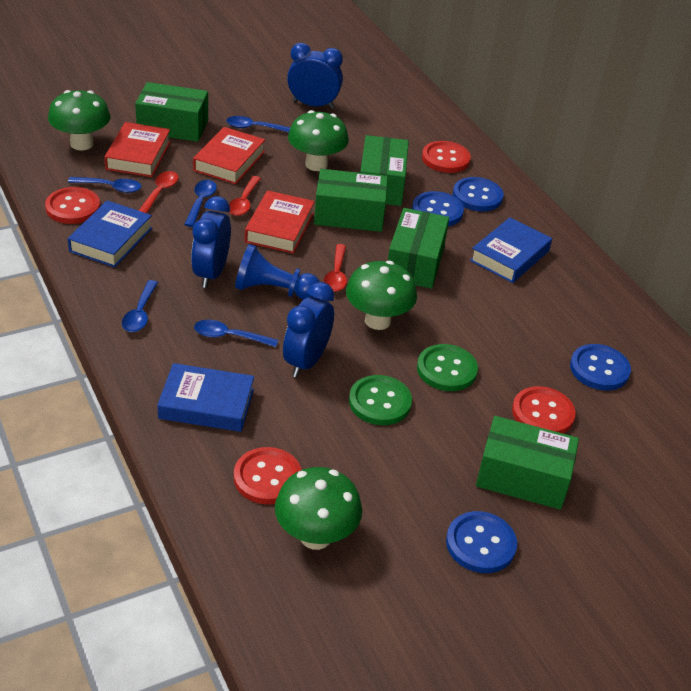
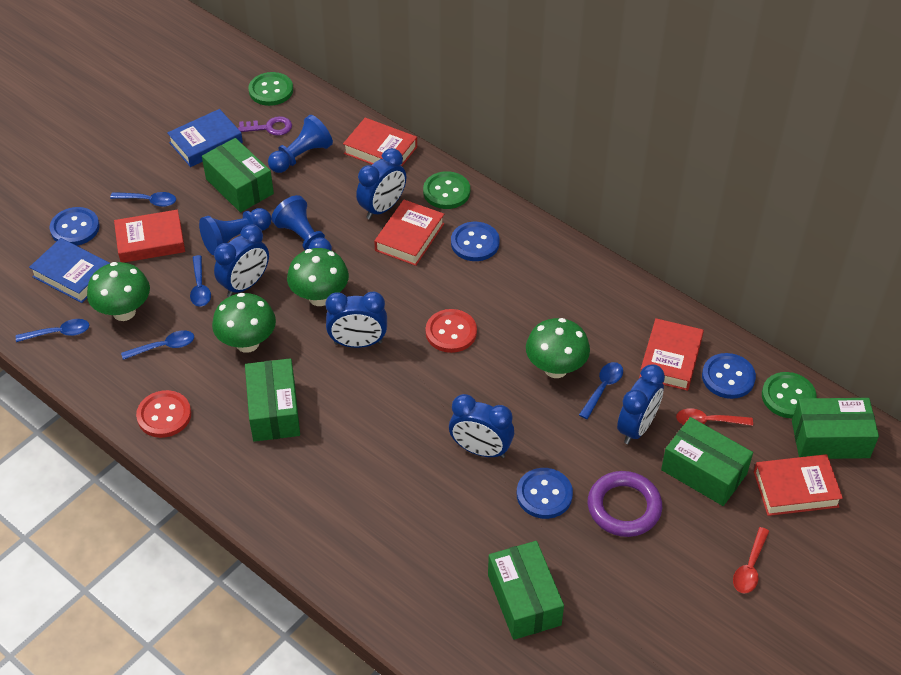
blue book: 3 -> 2
blue clock: 3 -> 5
blue pawn: 1 -> 3
green button: 2 -> 3
purple key: 0 -> 1
purple ring: 0 -> 1
red book: 3 -> 5
red button: 4 -> 2
red spoon: 3 -> 2

